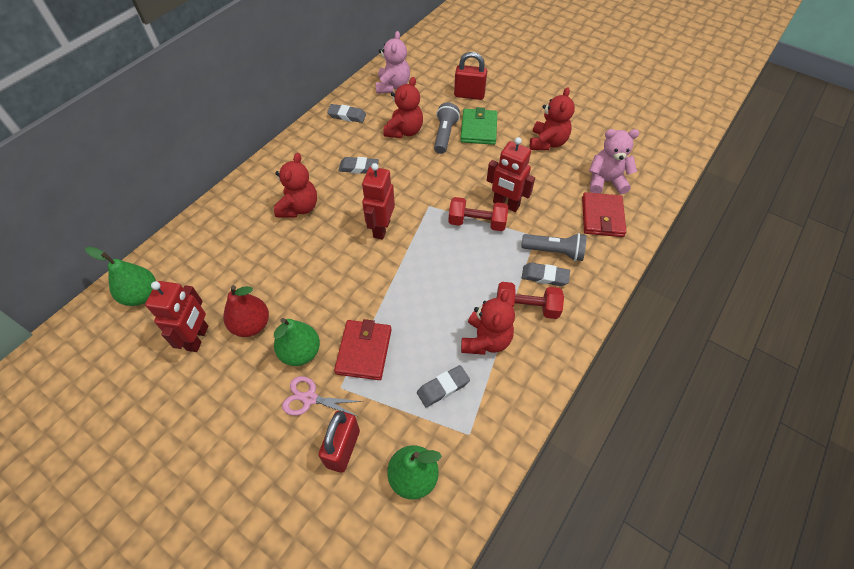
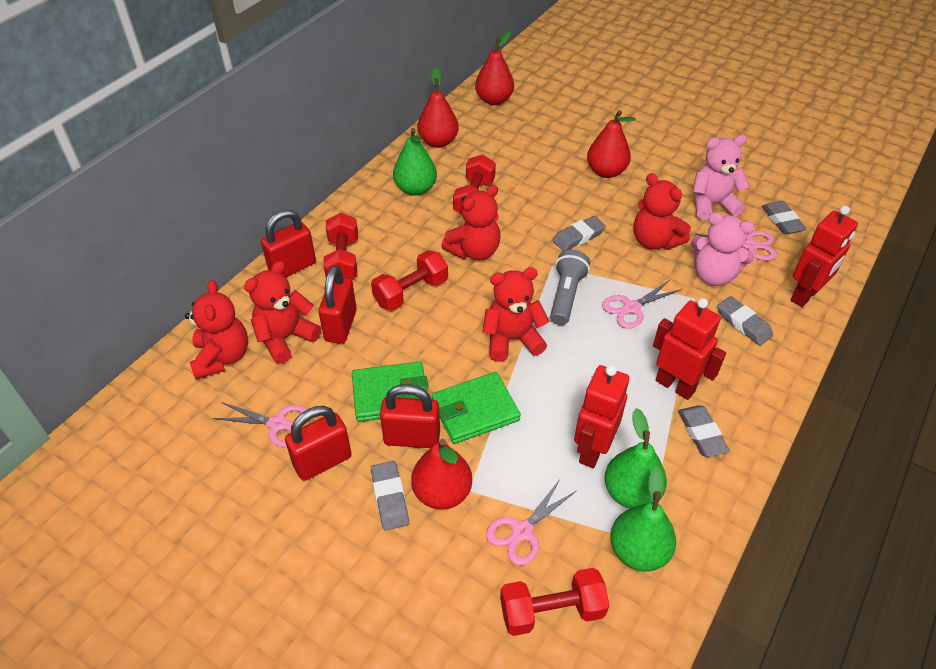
green wallet: 1 -> 2
grey eraser: 4 -> 5
grey flashlight: 2 -> 1
pink scissors: 1 -> 4
red dumbbell: 2 -> 4
red padlock: 2 -> 4
red pear: 1 -> 4
red teddy bear: 4 -> 5
red wallet: 2 -> 0

